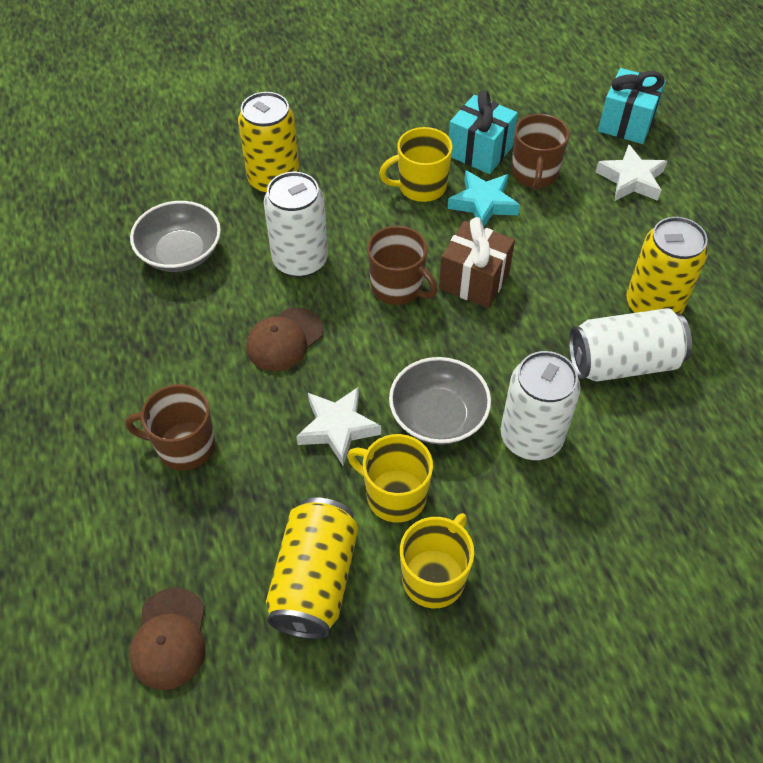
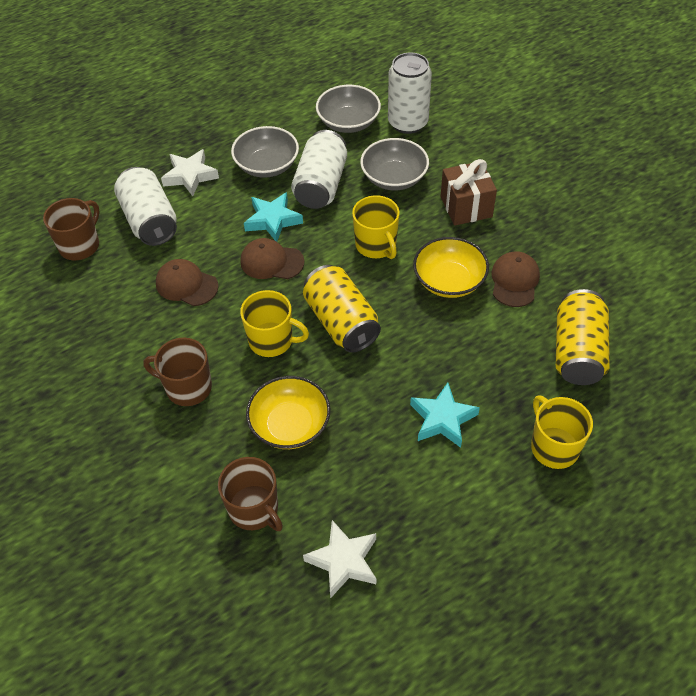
brown cap: 2 -> 3
grey bowl: 2 -> 3
turquoise gift: 2 -> 0
turquoise star: 1 -> 2
yellow bowl: 0 -> 2
yellow can: 3 -> 2

